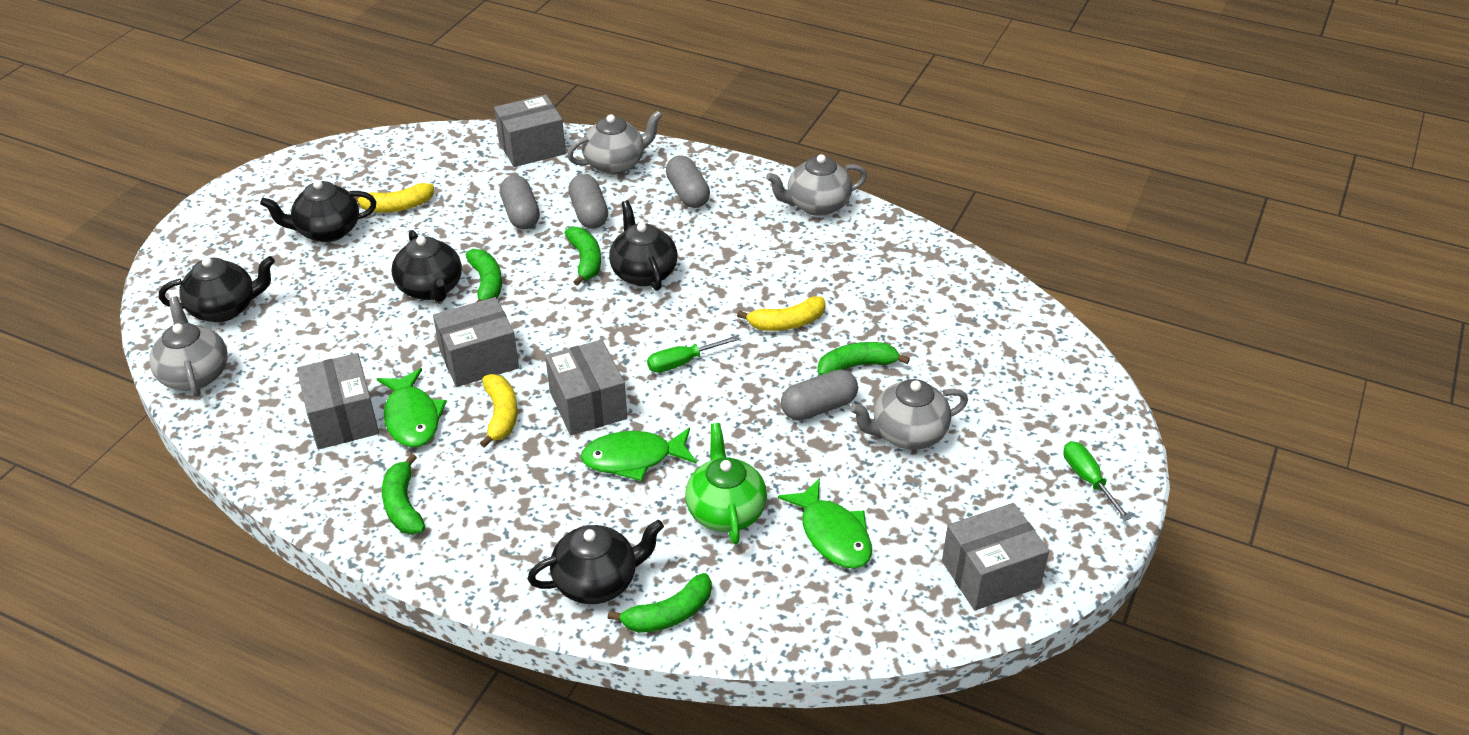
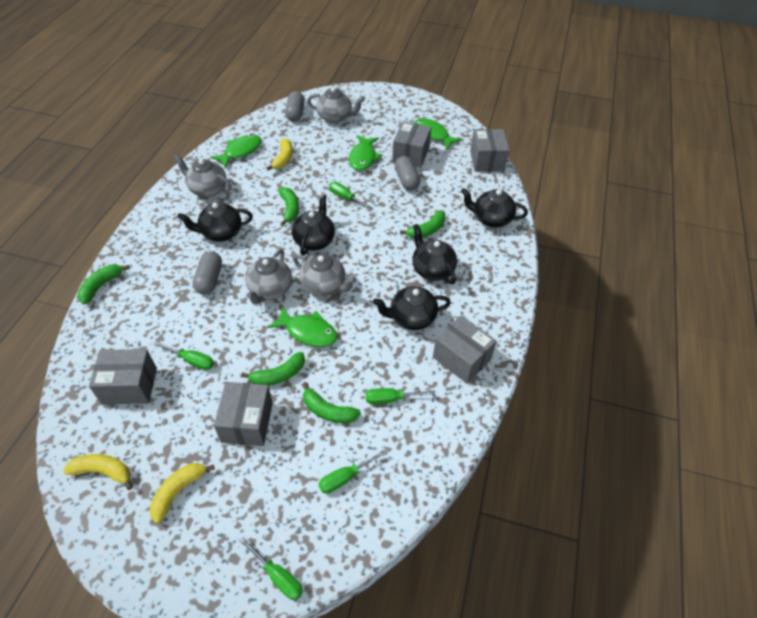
green fish: 3 -> 4
green screwdriver: 2 -> 5
green teapot: 1 -> 0
grey capsule: 4 -> 3

